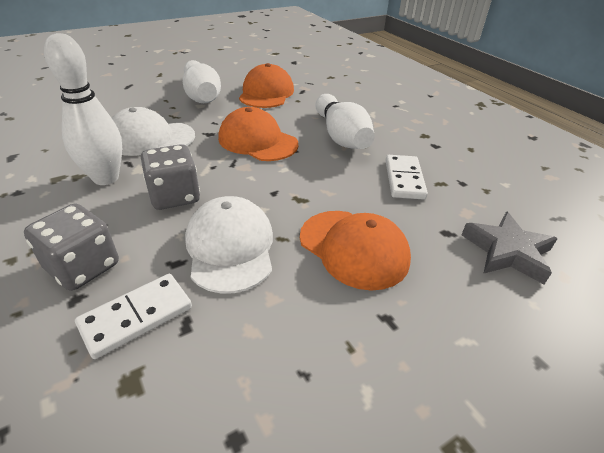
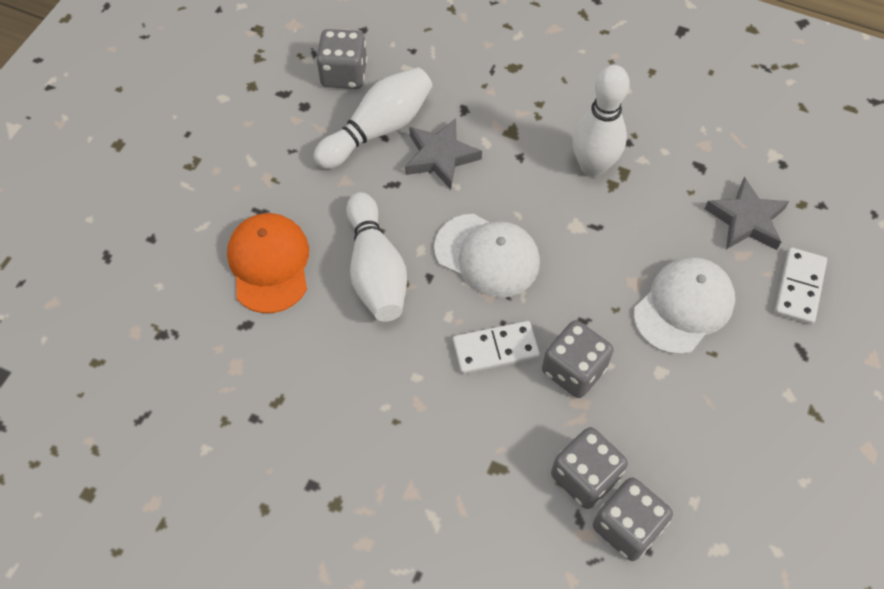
grey dice: 2 -> 4
grey star: 1 -> 2
orange cap: 3 -> 1

